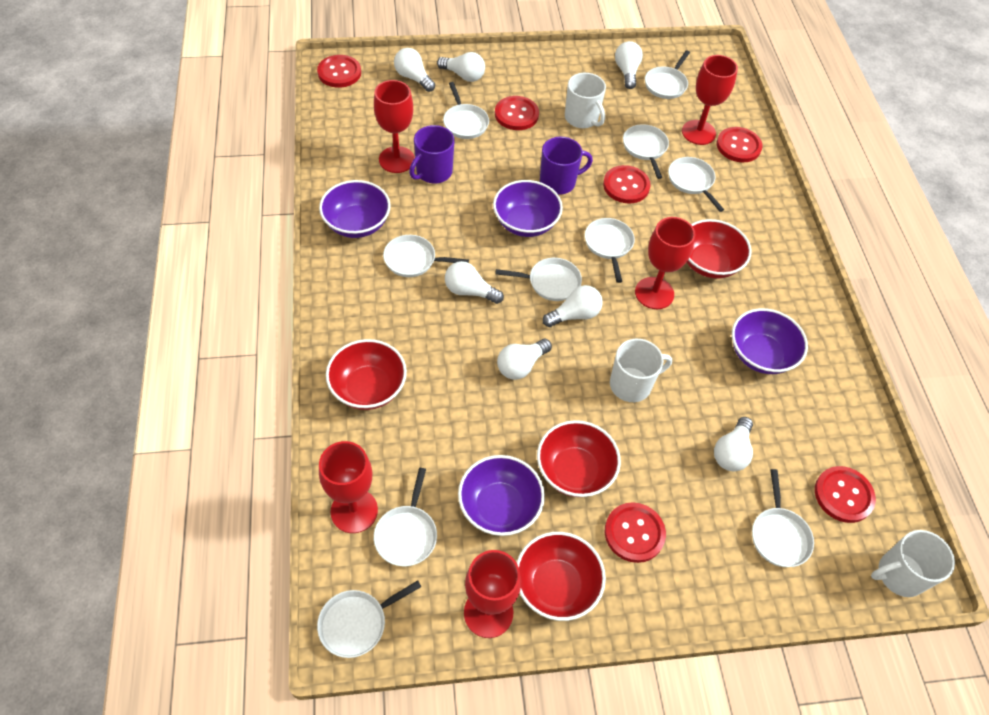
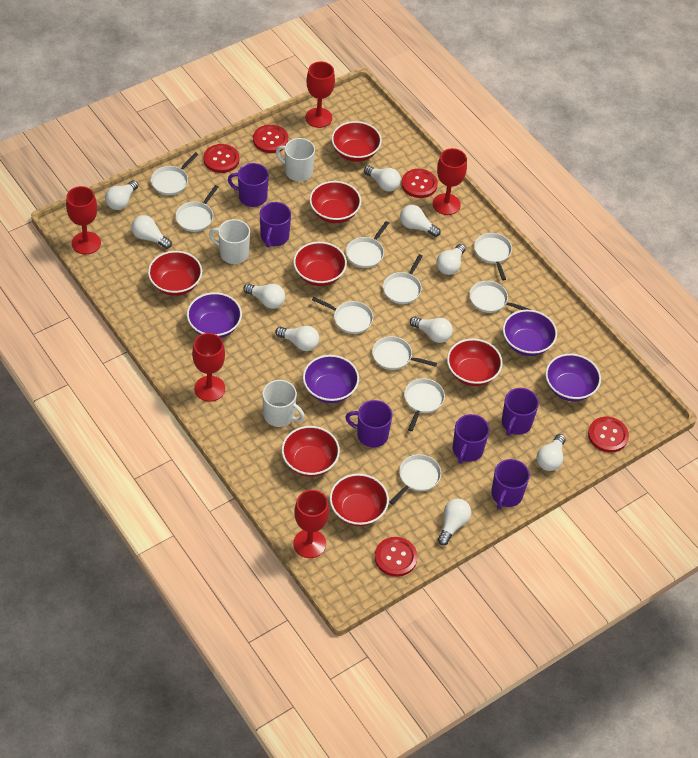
purple mug: 2 -> 6
red bowl: 4 -> 7
red button: 6 -> 5
white light bulb: 7 -> 10

